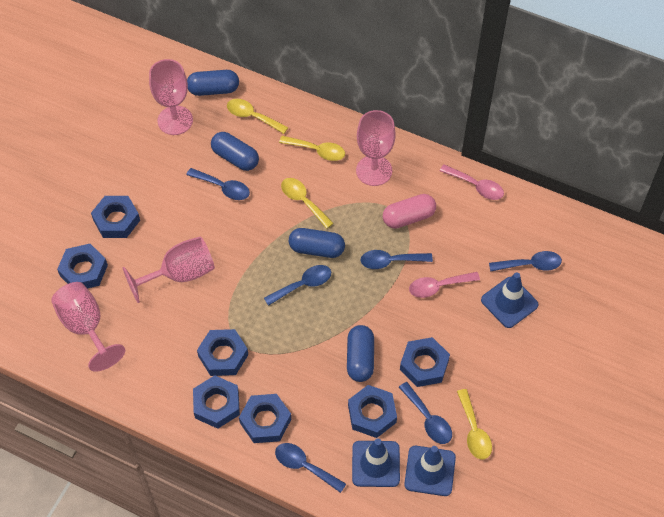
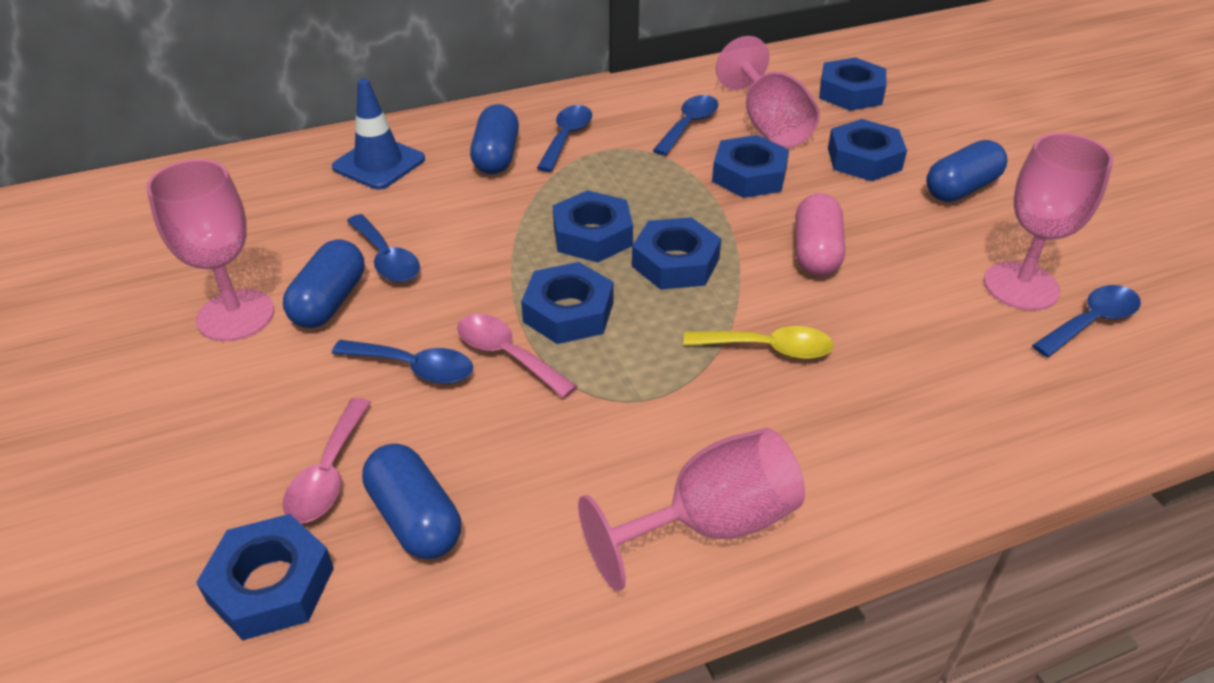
blue spoon: 6 -> 5
blue traffic cone: 3 -> 1
yellow spoon: 4 -> 1

